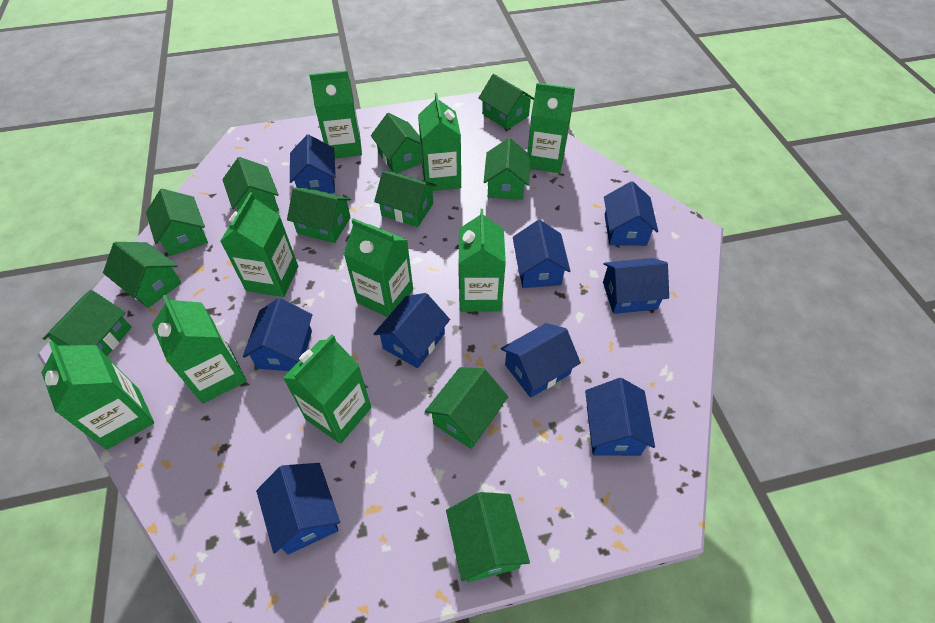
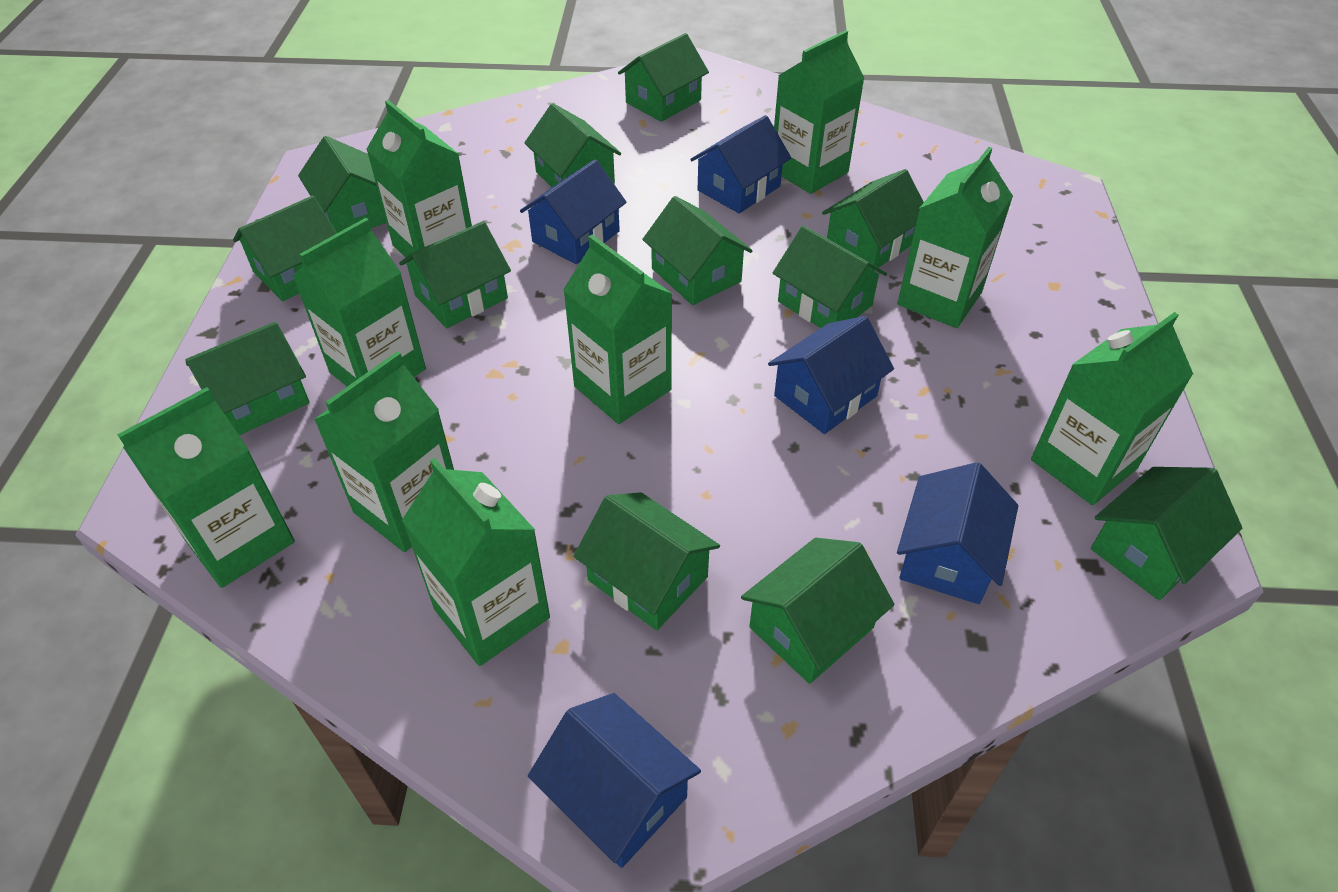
blue house: 9 -> 5
green house: 11 -> 12

